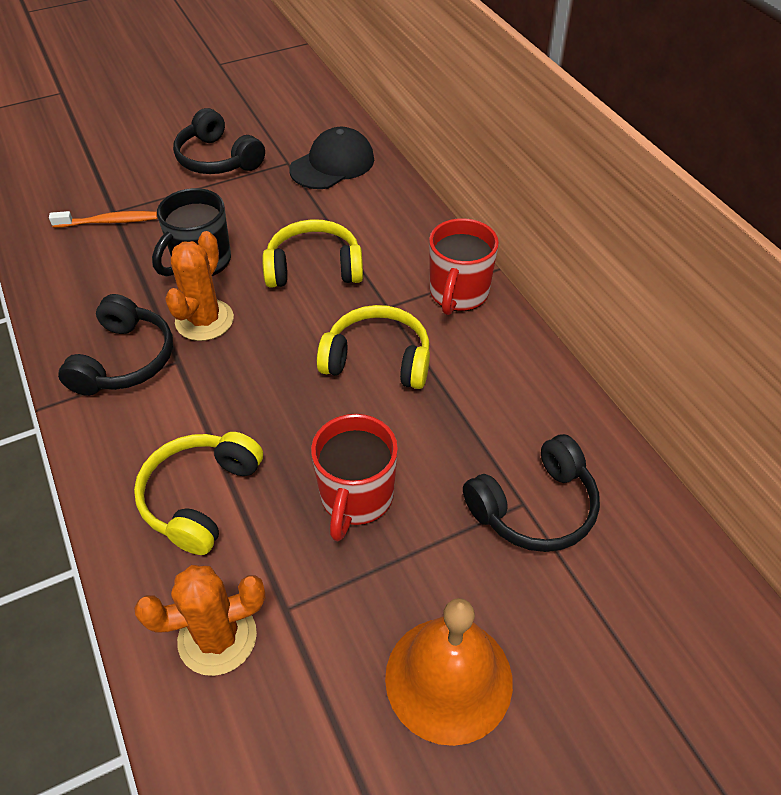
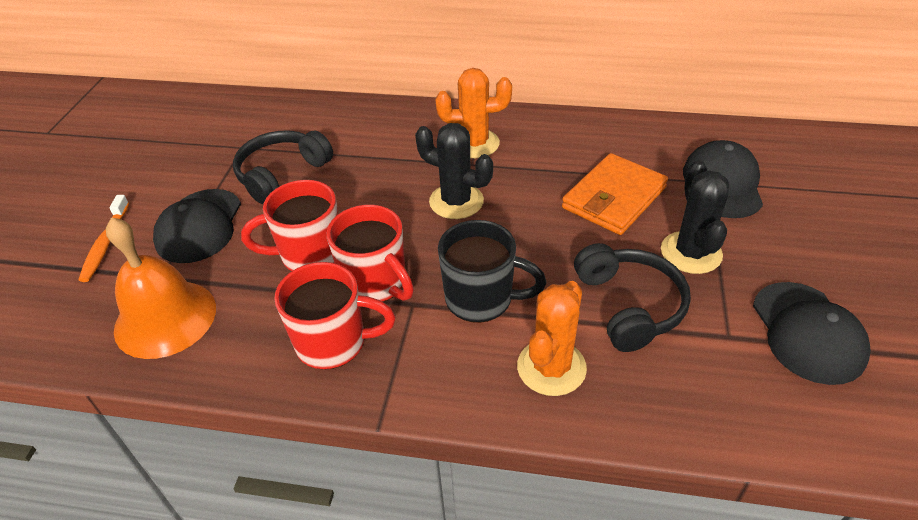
black cactus: 0 -> 2
black cap: 1 -> 3
black headphones: 3 -> 2
orange wallet: 0 -> 1
red mug: 2 -> 3
yellow headphones: 3 -> 0

